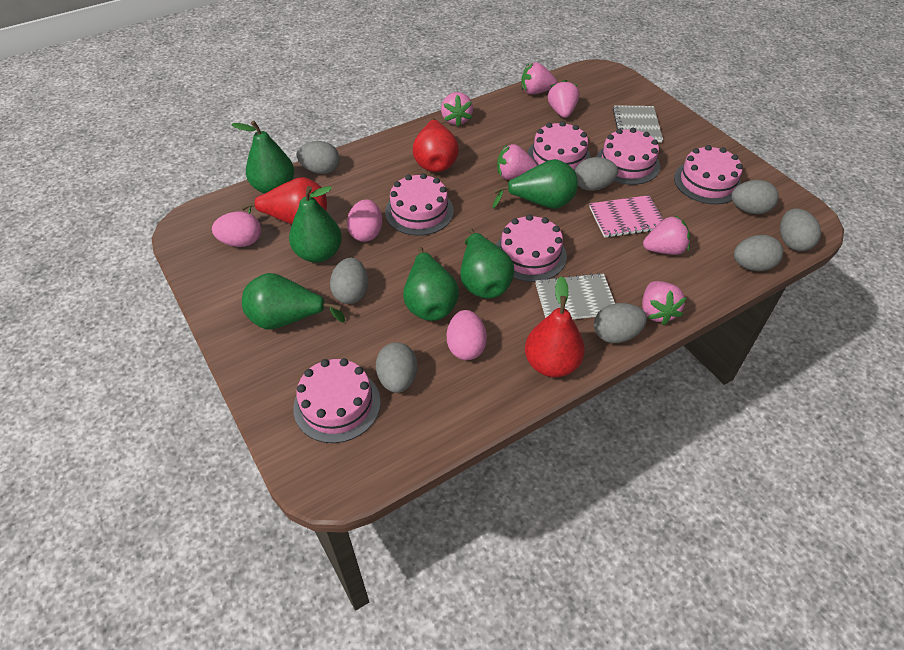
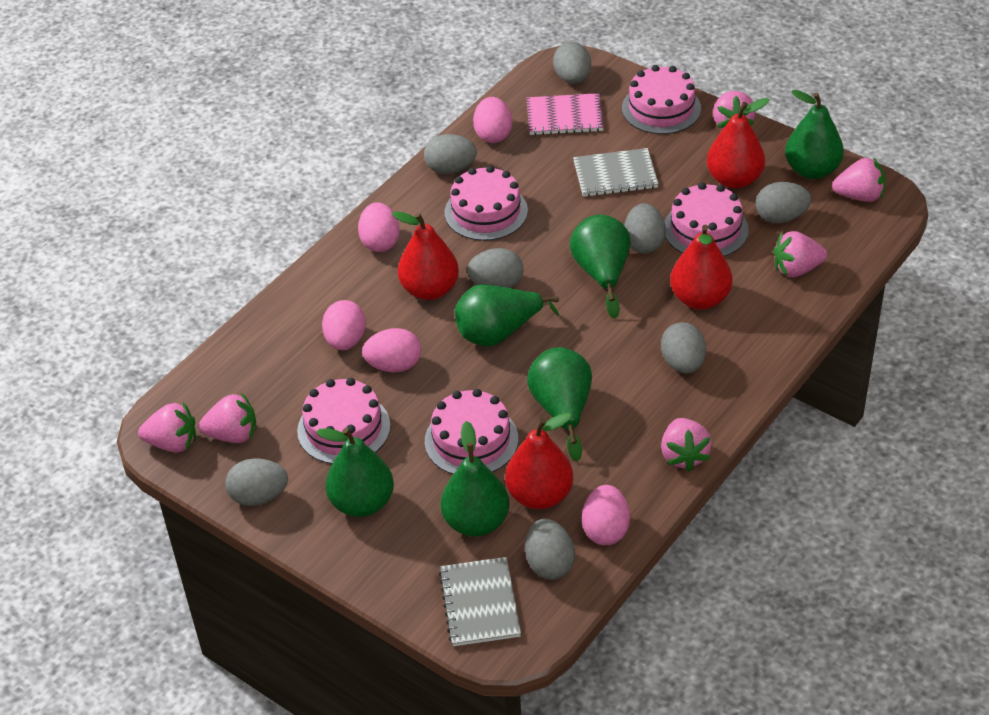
pink cake: 6 -> 5
pink egg: 3 -> 5
red pear: 3 -> 4

